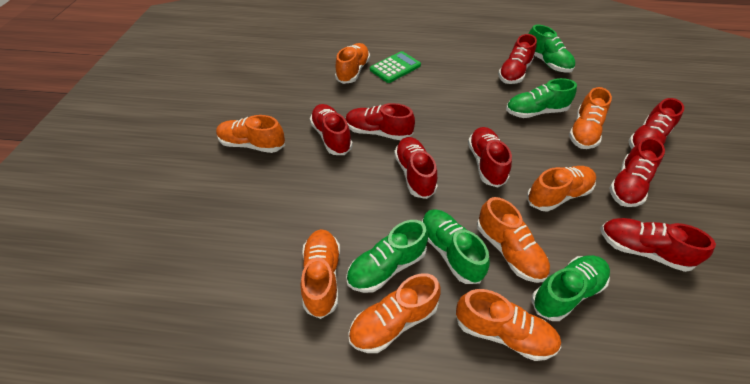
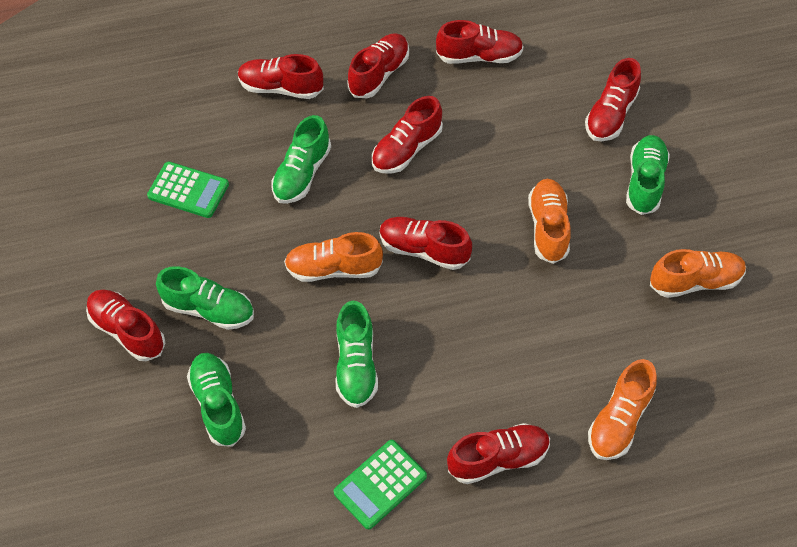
green calculator: 1 -> 2
orange shoe: 8 -> 4

